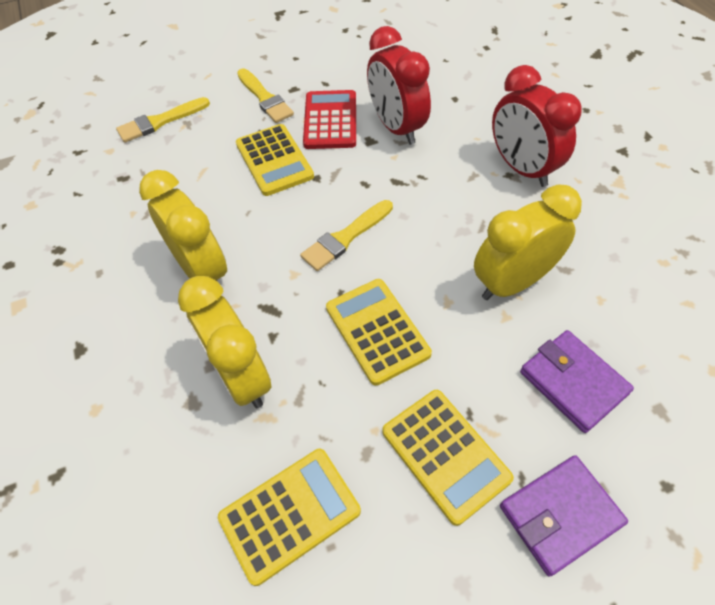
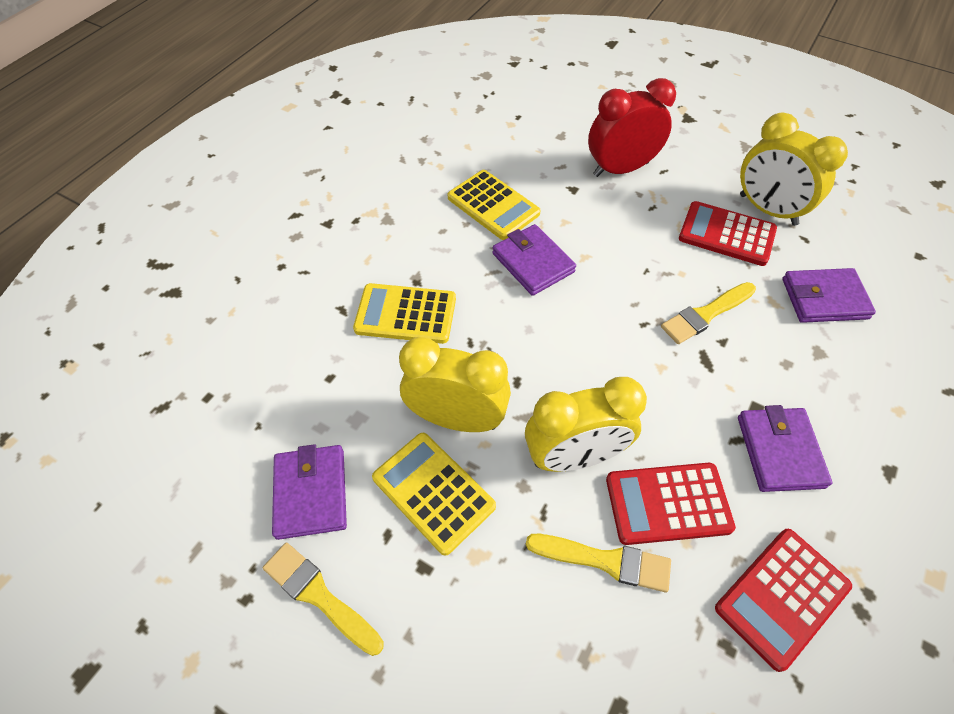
purple wallet: 2 -> 4
red calculator: 1 -> 3
red clock: 2 -> 1
yellow calculator: 4 -> 3

